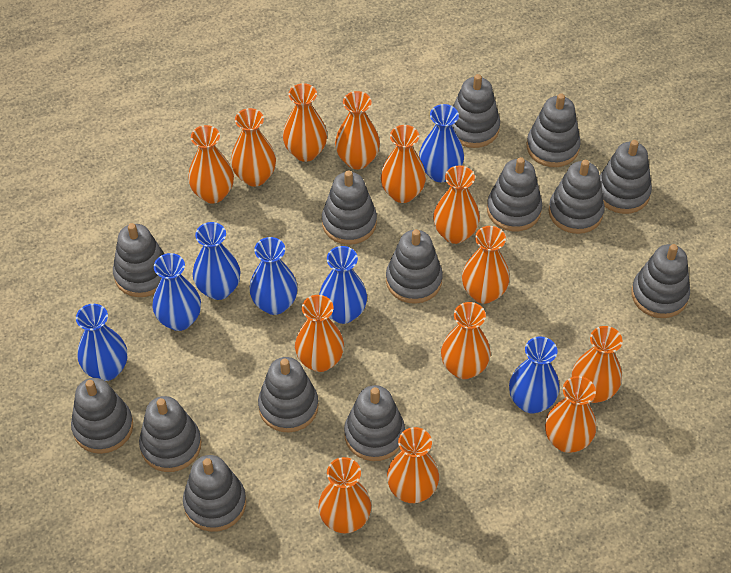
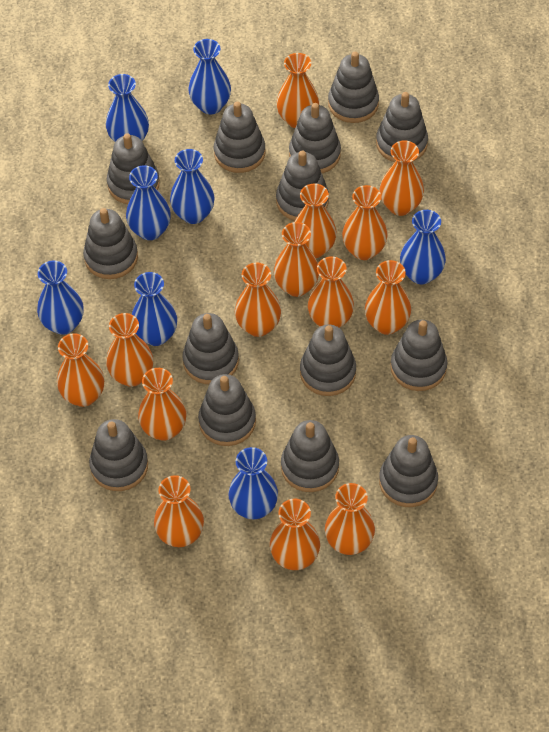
blue vase: 7 -> 8
orange vase: 13 -> 14

